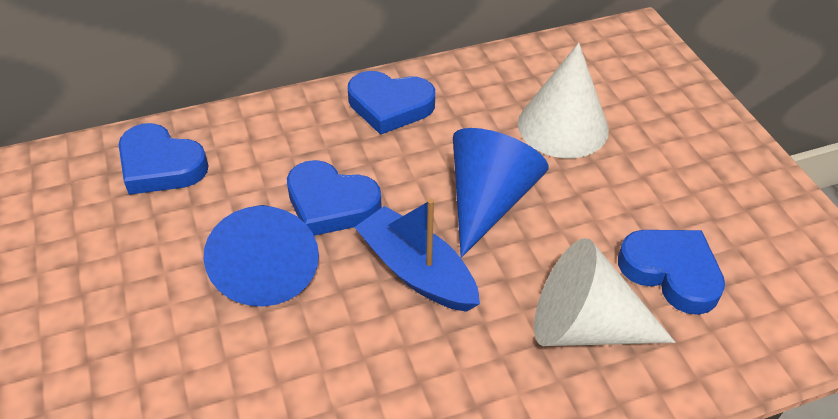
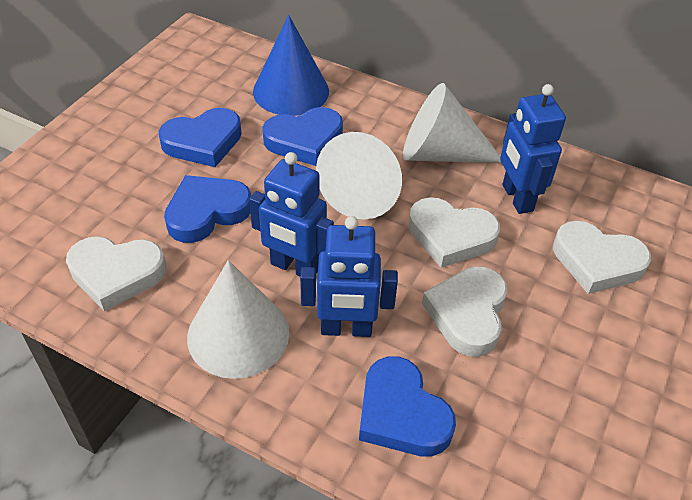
blue boat: 1 -> 0
blue cone: 2 -> 1
blue robot: 0 -> 3
white cone: 2 -> 3
white heart: 0 -> 4

